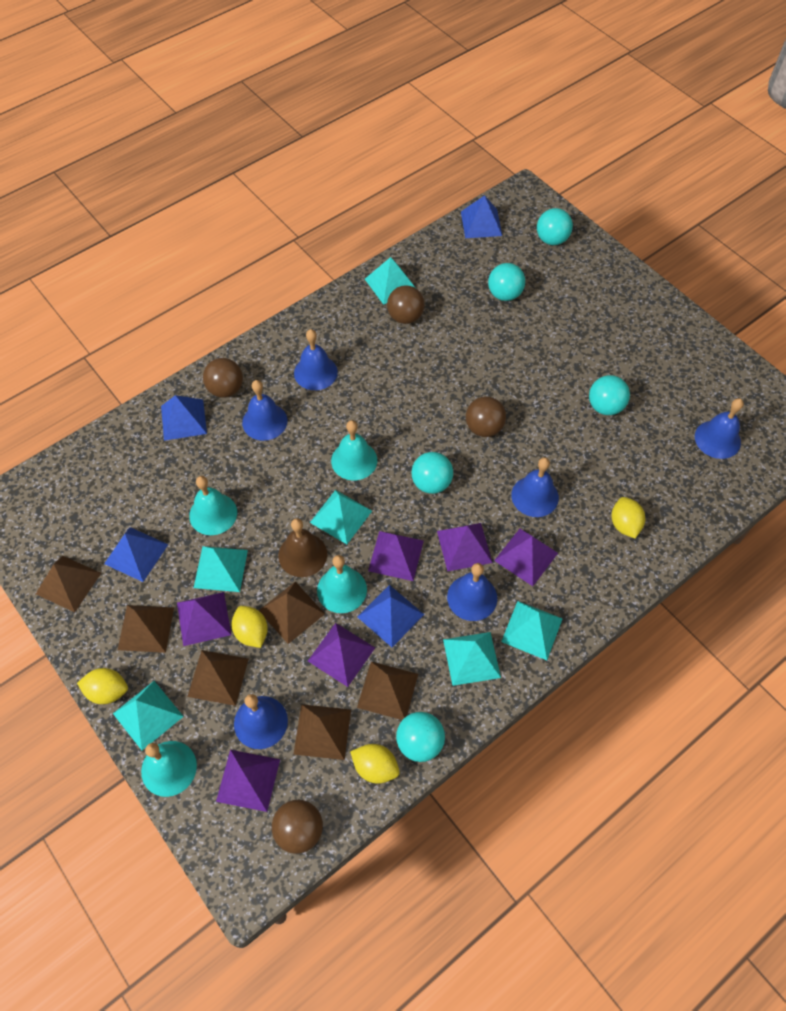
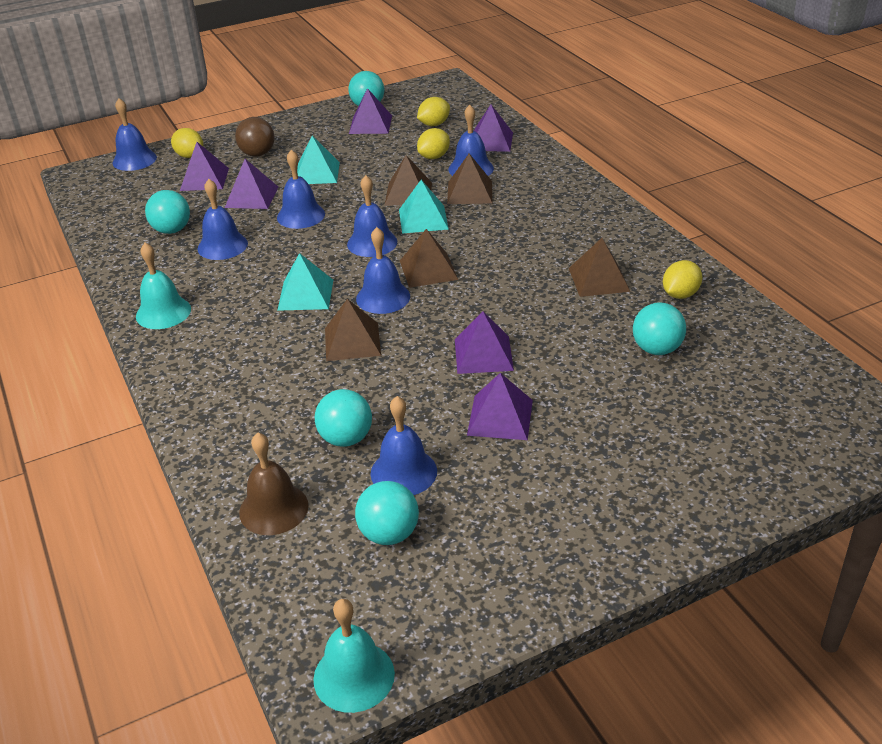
blue bell: 6 -> 7
blue pyramid: 4 -> 0
brown ball: 4 -> 1
brown pyramid: 6 -> 5
turquoise bell: 4 -> 2
turquoise pyramid: 6 -> 3

